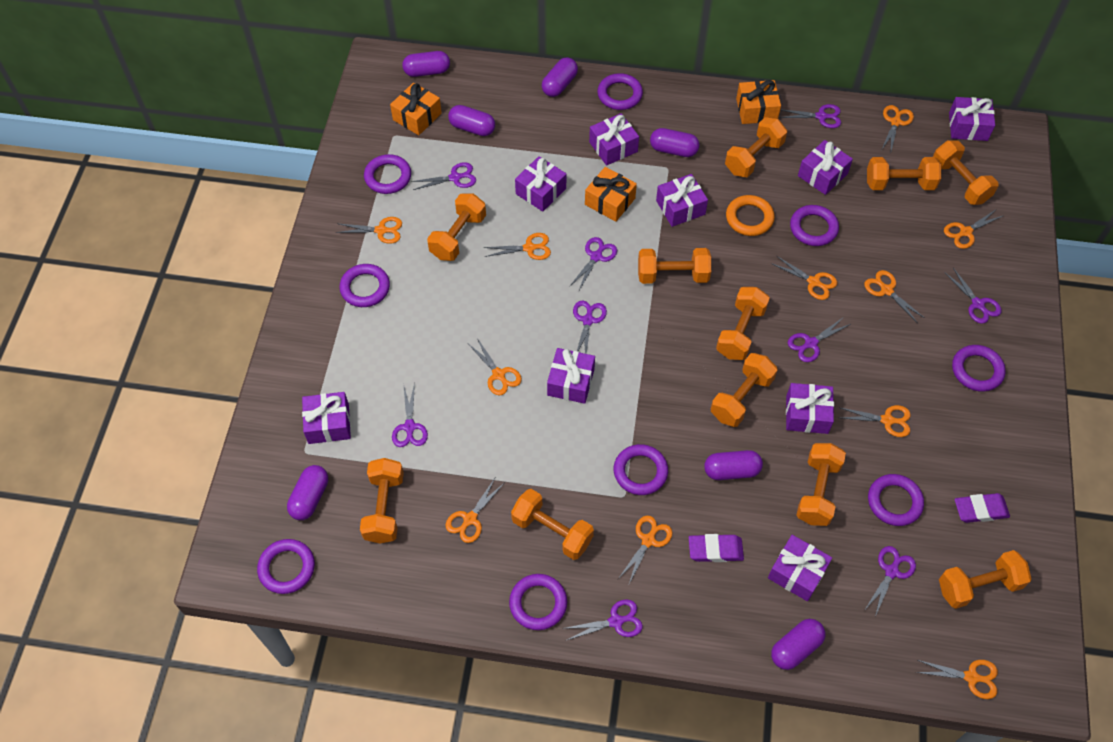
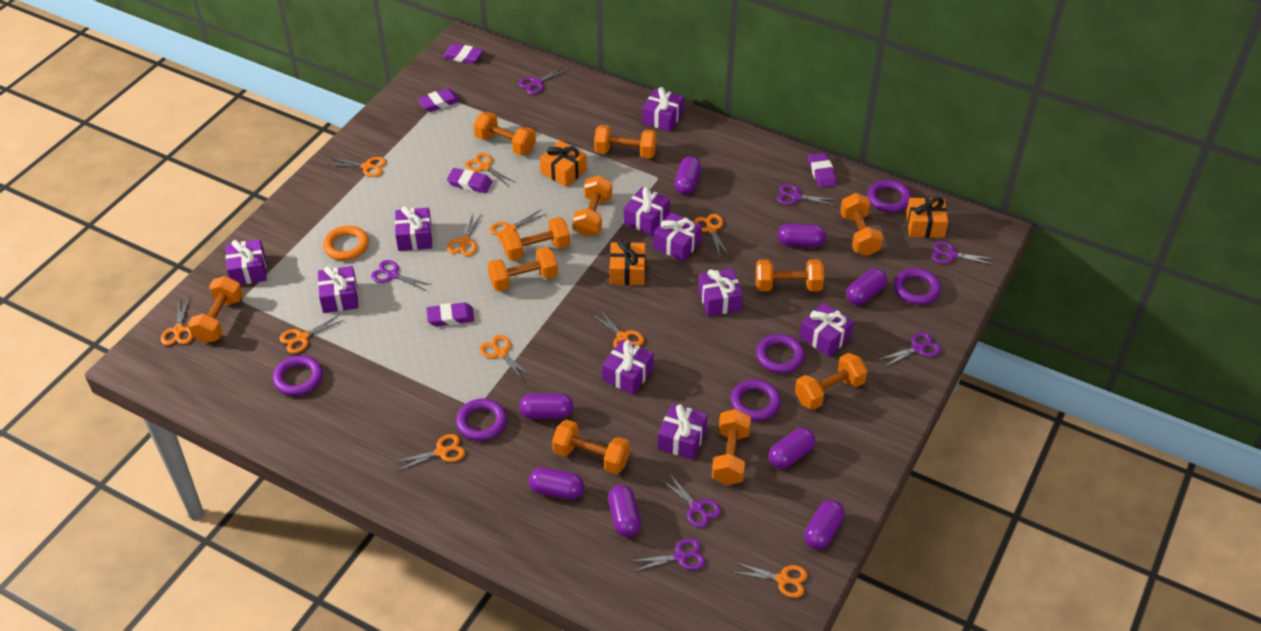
purple capsule: 7 -> 8
purple eraser: 2 -> 5
purple gift: 9 -> 10
purple ring: 9 -> 6
purple scissors: 9 -> 7

